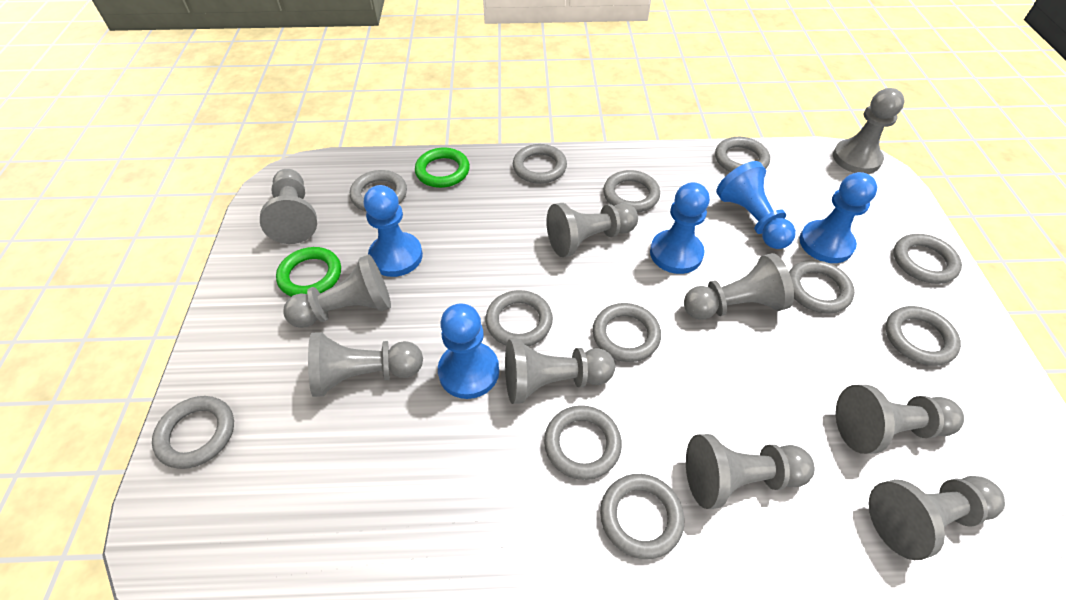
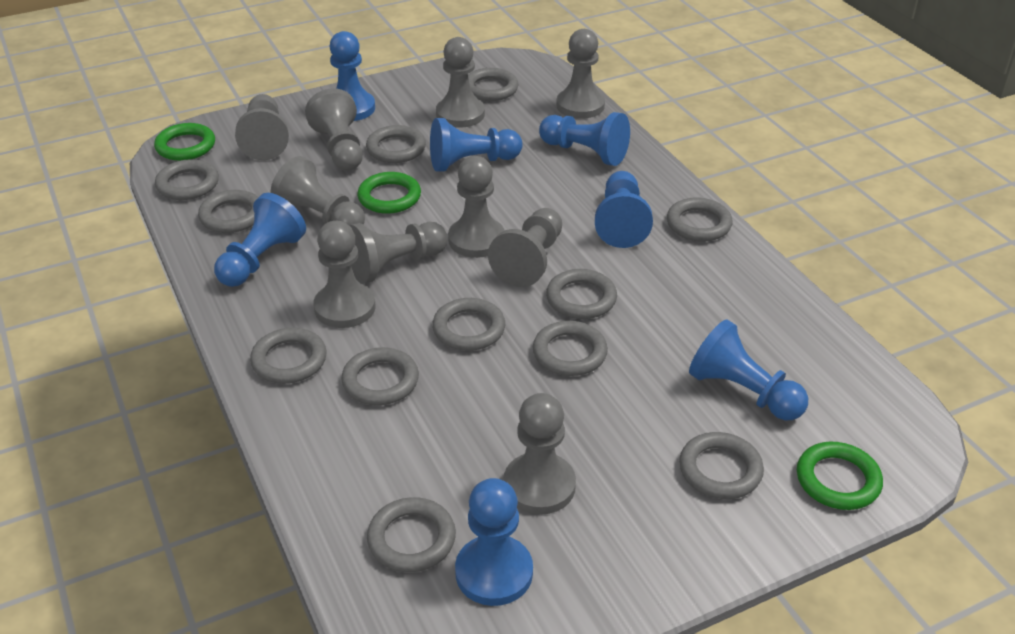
blue pawn: 5 -> 7
green ring: 2 -> 3

